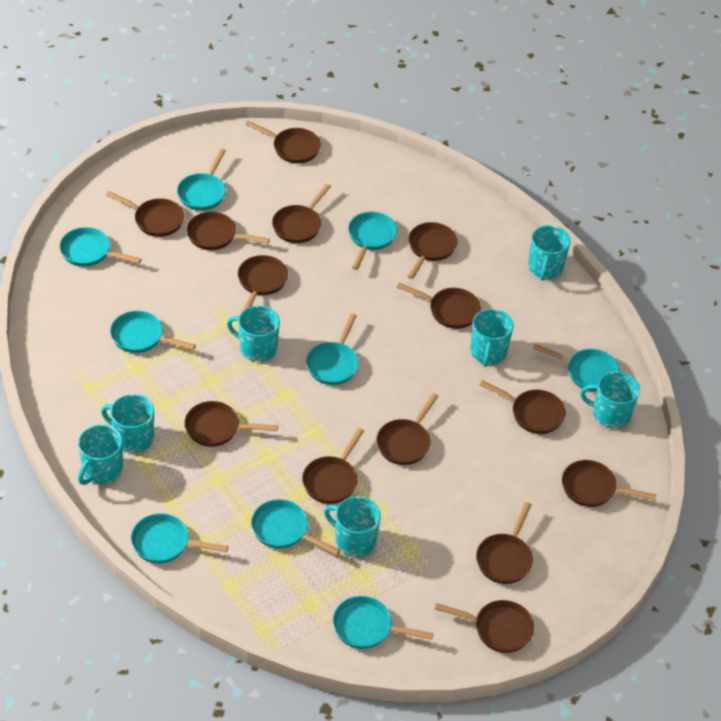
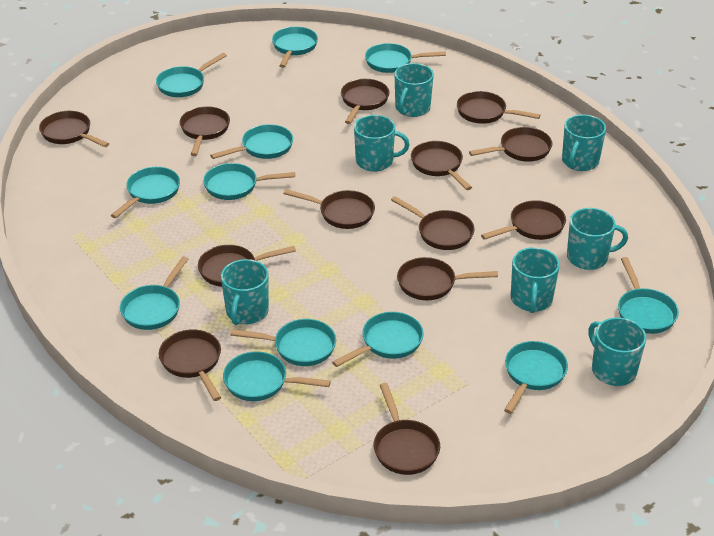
brown pan: 14 -> 13
turquoise pan: 9 -> 12

